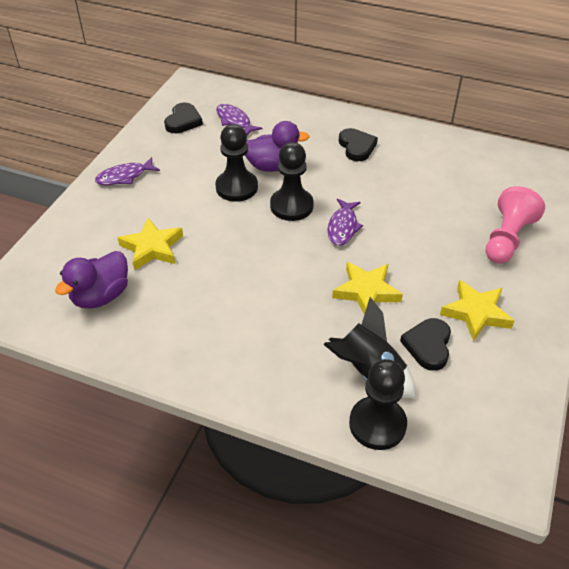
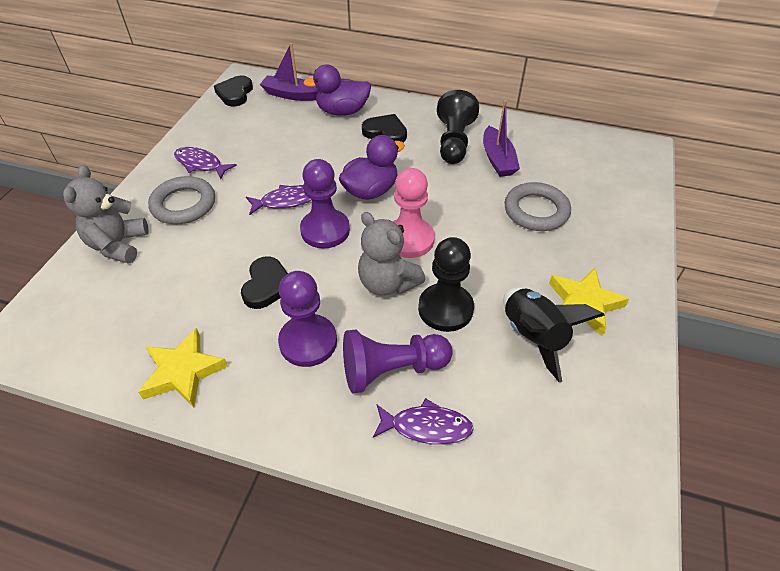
black pawn: 3 -> 2
grey ring: 0 -> 2
grey teddy bear: 0 -> 2
purple boat: 0 -> 2
purple pawn: 0 -> 3
yellow star: 3 -> 2

